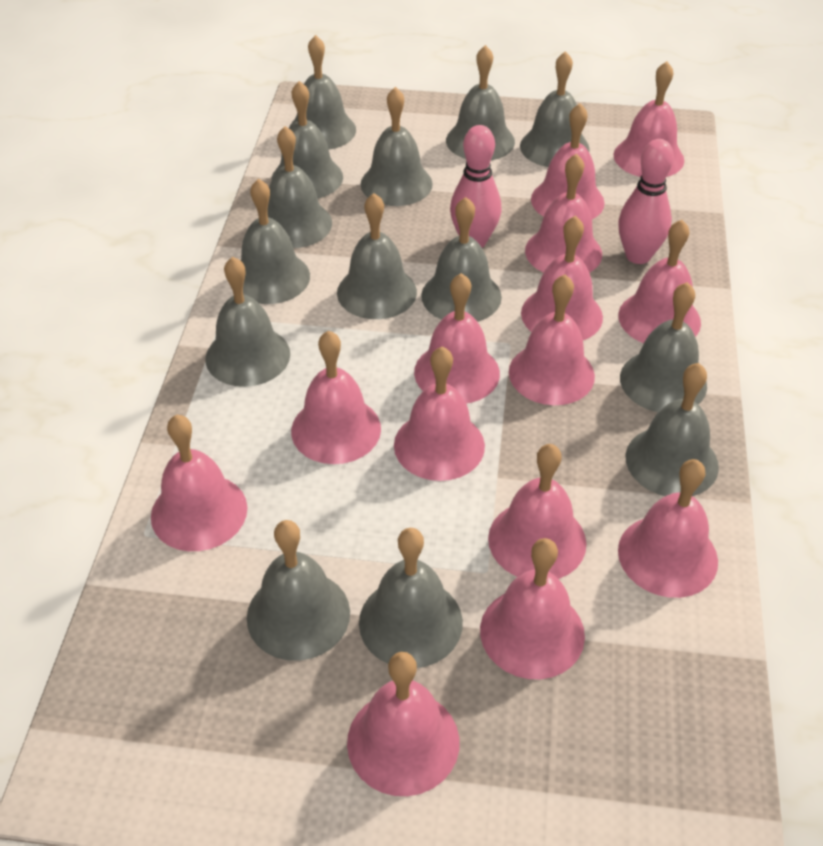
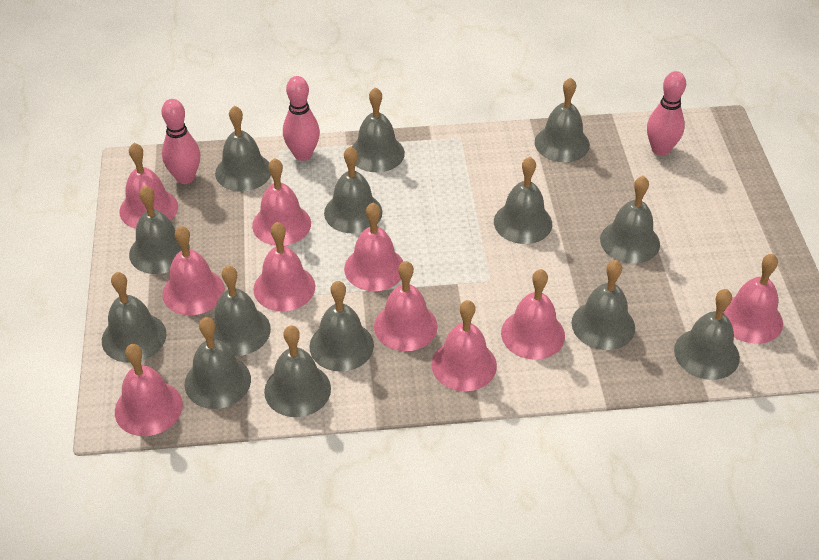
pink bell: 14 -> 10
pink bowling pin: 2 -> 3

